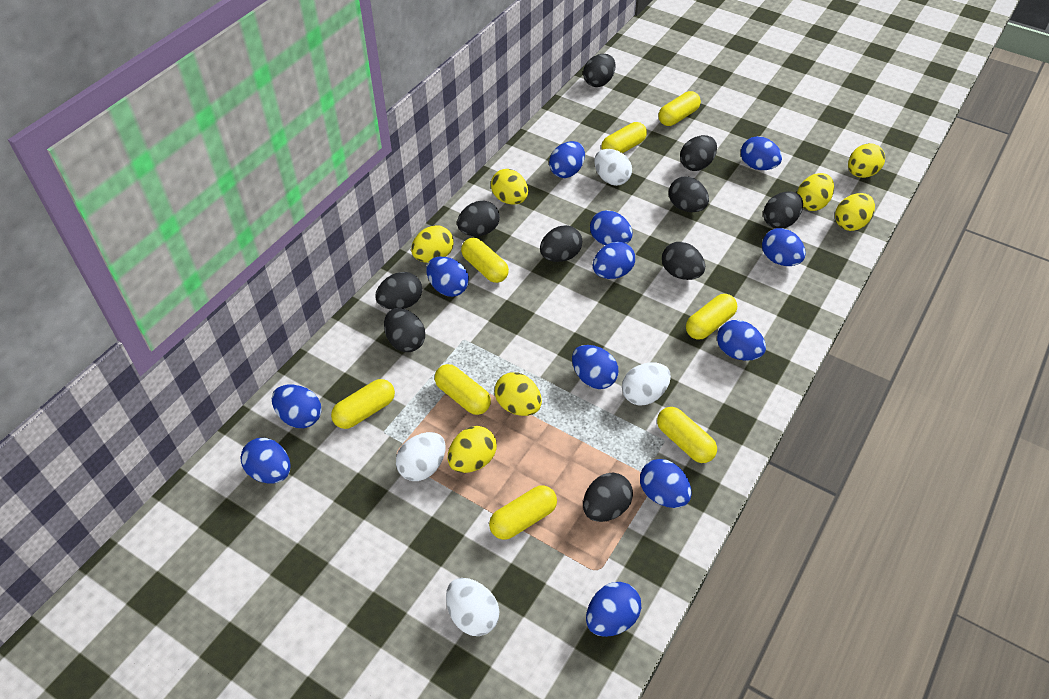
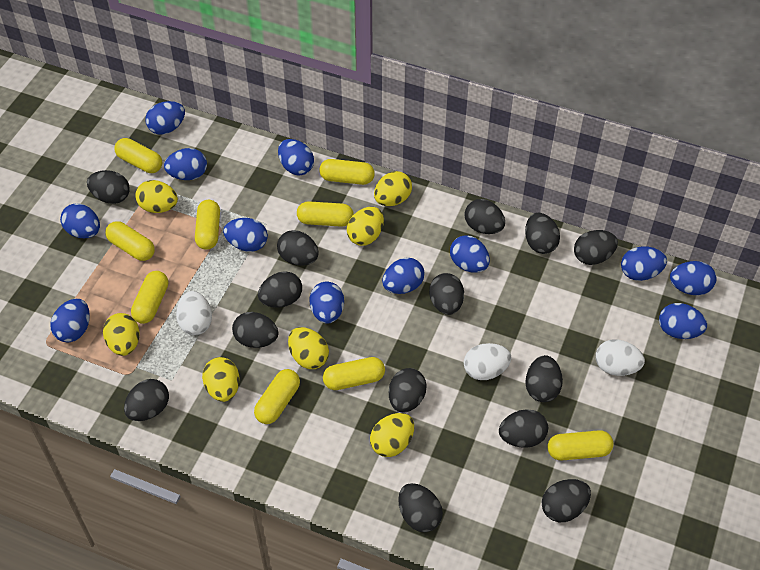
black egg: 10 -> 14
white egg: 4 -> 3
yellow capsule: 8 -> 9

